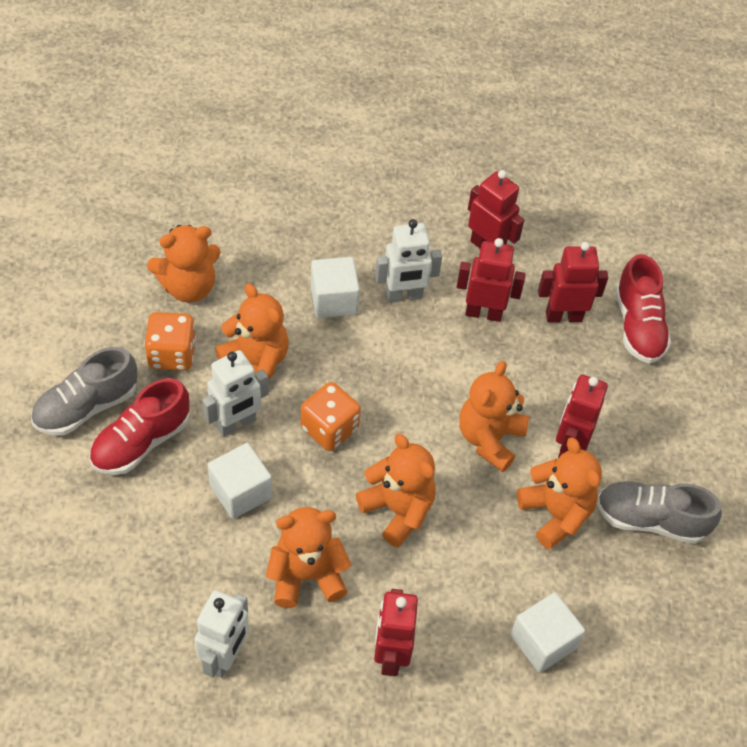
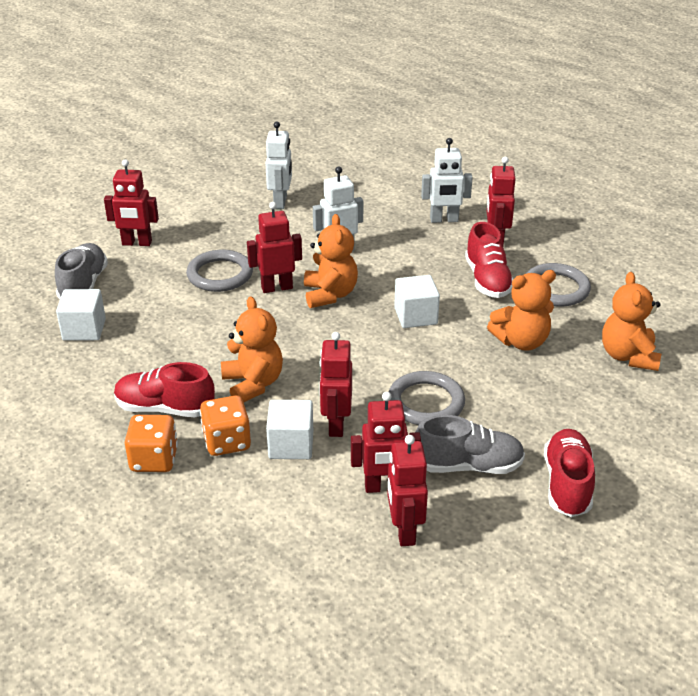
grey ring: 0 -> 3
orange teddy bear: 6 -> 4
red robot: 5 -> 6
red shoe: 2 -> 3

